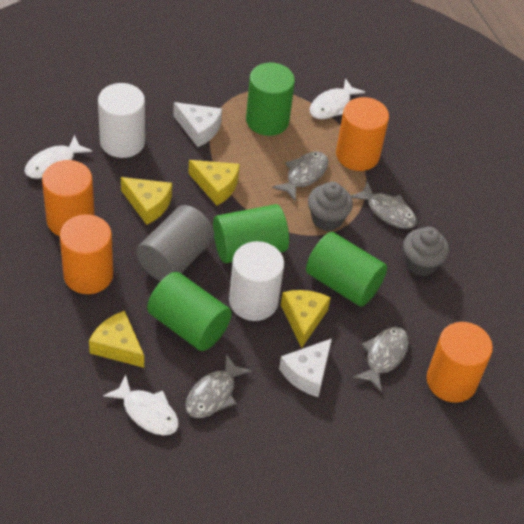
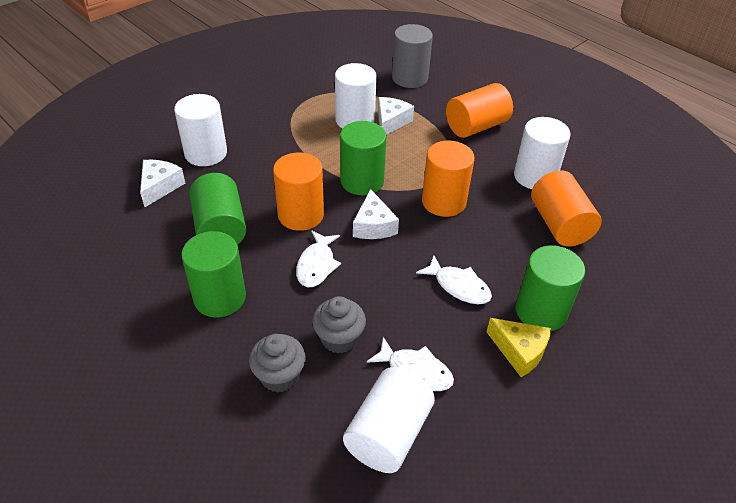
grey fish: 4 -> 0
white cheese: 2 -> 3
white cylinder: 2 -> 4
yellow cheese: 4 -> 1

